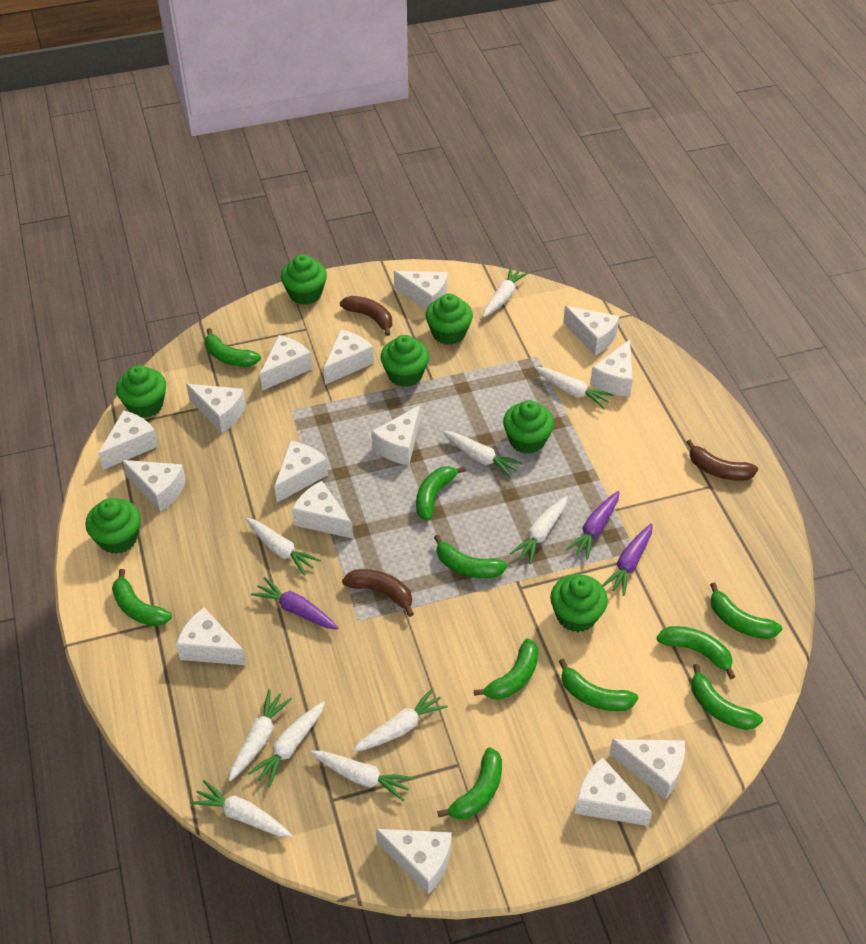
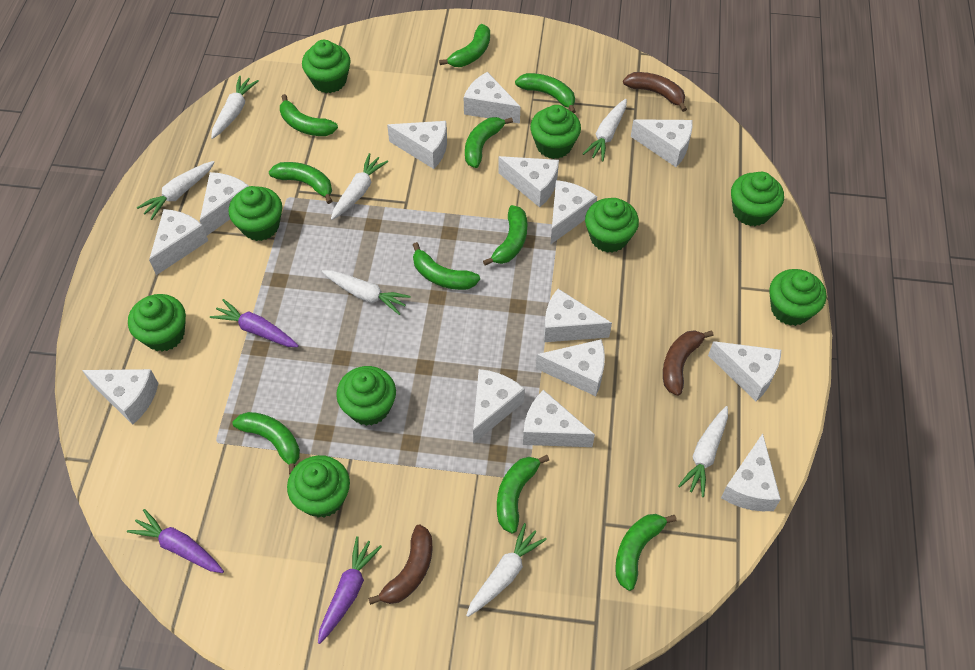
green cupcake: 7 -> 9
white carrot: 10 -> 7
white cheese: 15 -> 14

